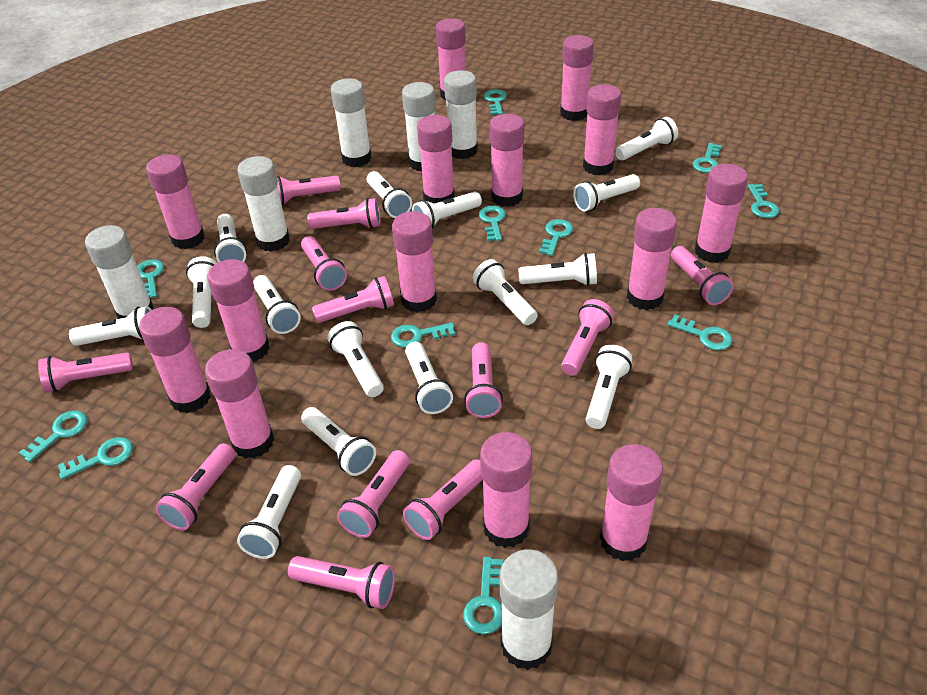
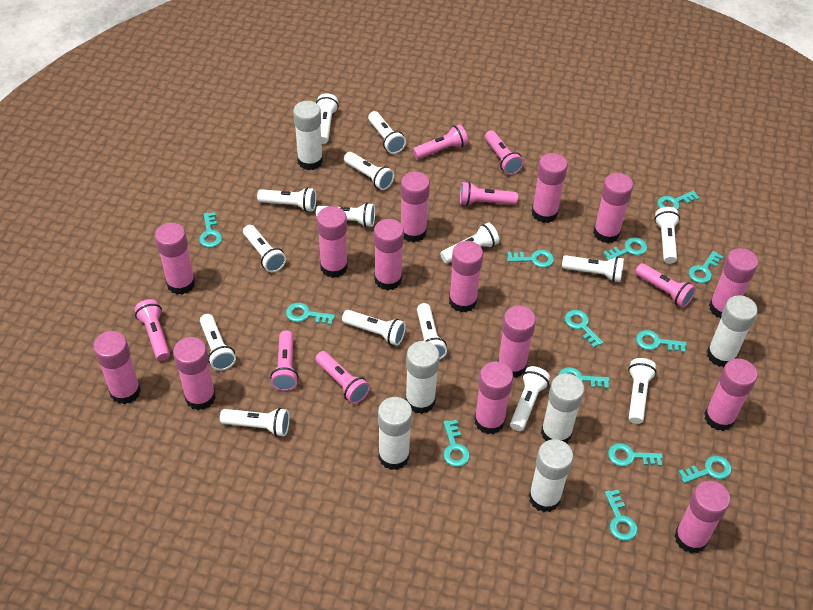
pink flashlight: 12 -> 7
turquoise key: 11 -> 13

